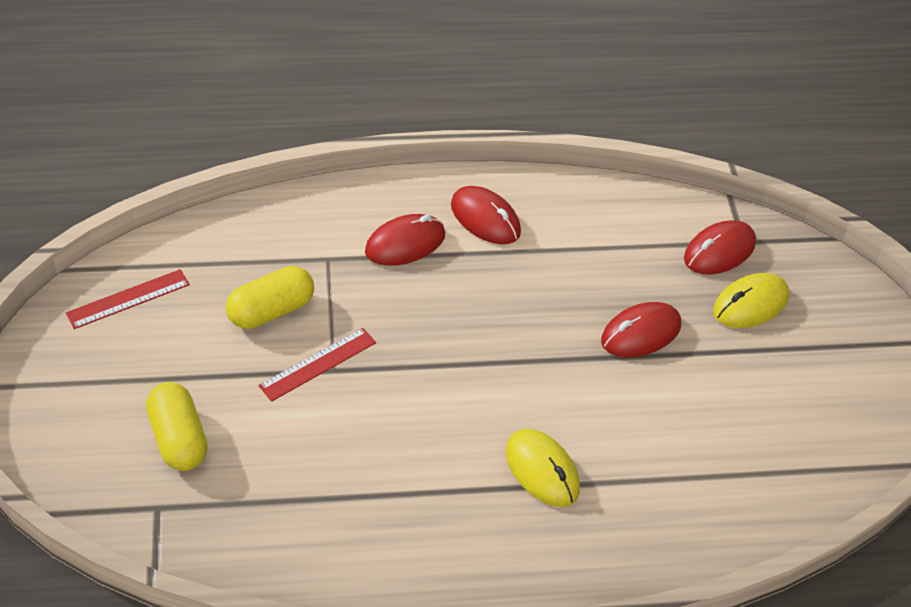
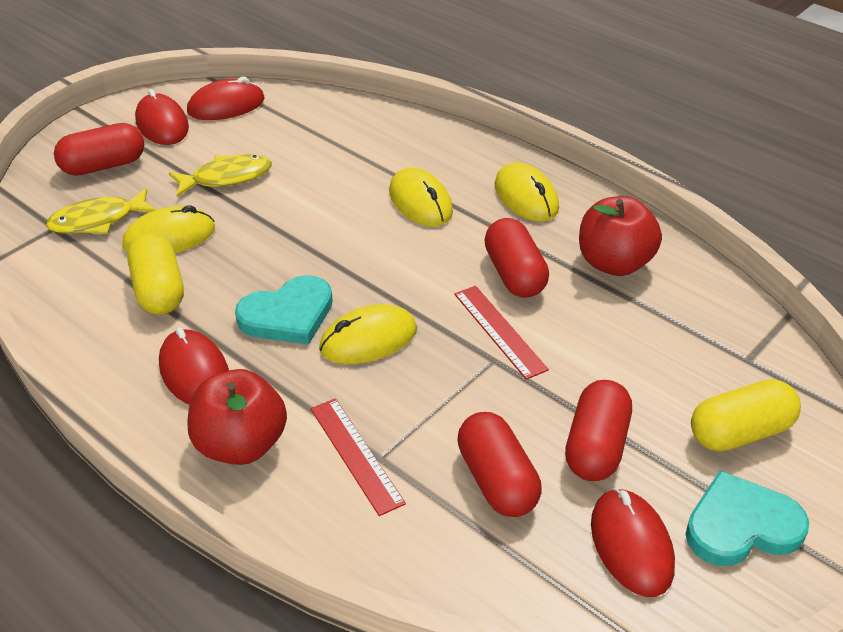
red apple: 0 -> 2
red capsule: 0 -> 4
turquoise heart: 0 -> 2
yellow fish: 0 -> 2
yellow mouse: 2 -> 4

